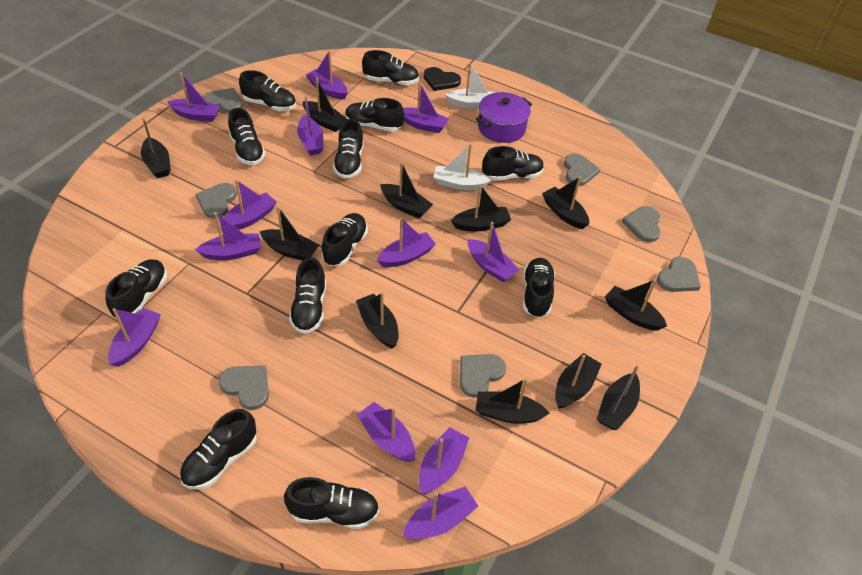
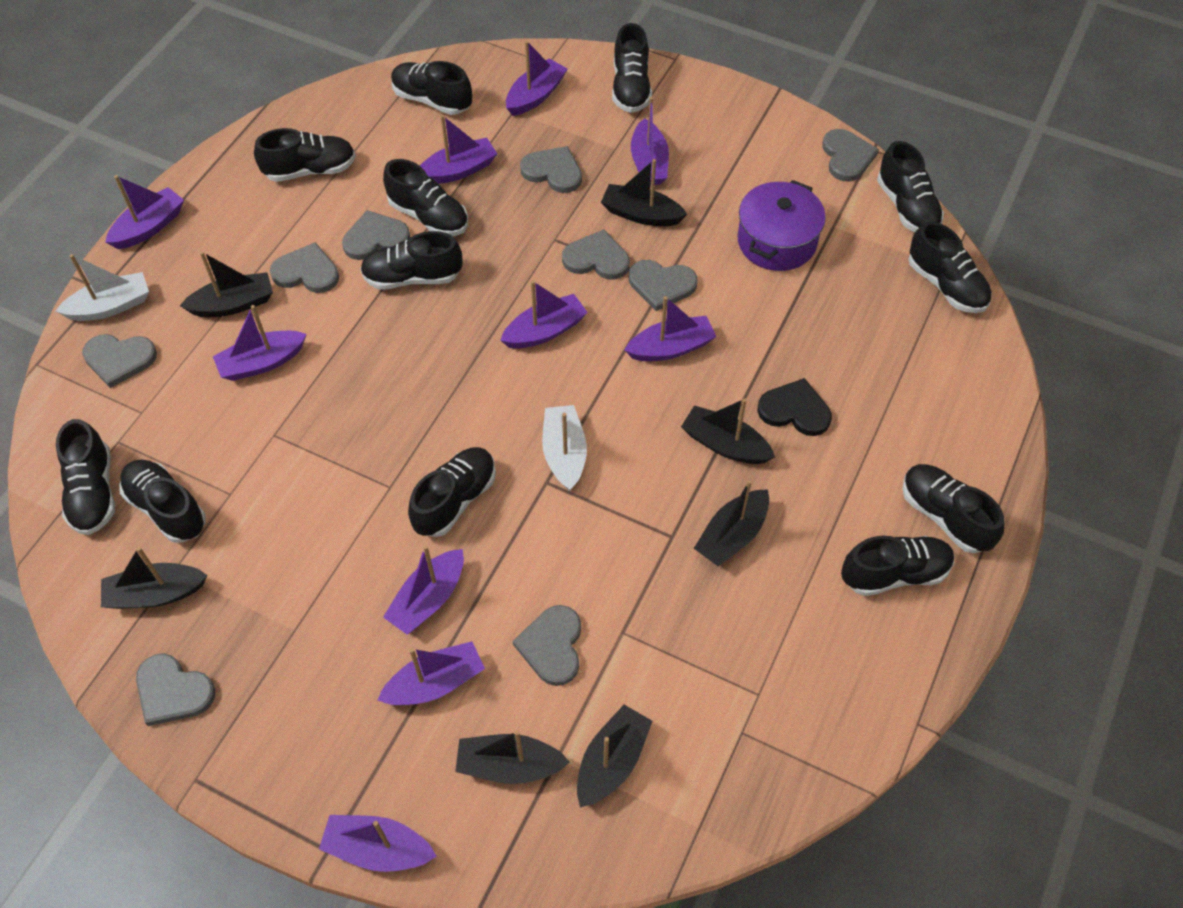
black boat: 11 -> 7
grey heart: 7 -> 9
purple boat: 12 -> 10

